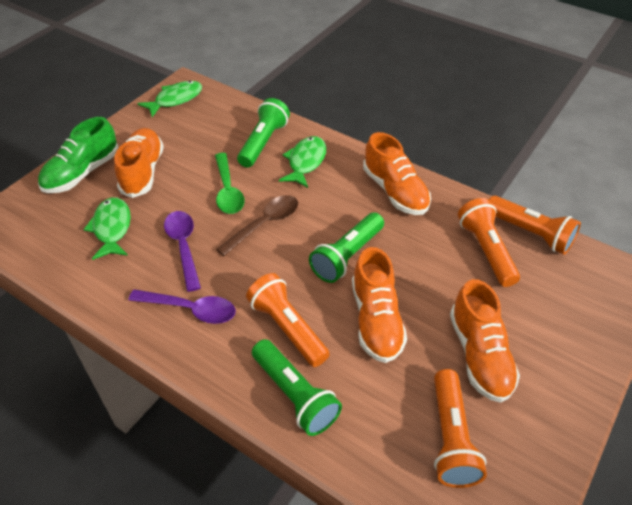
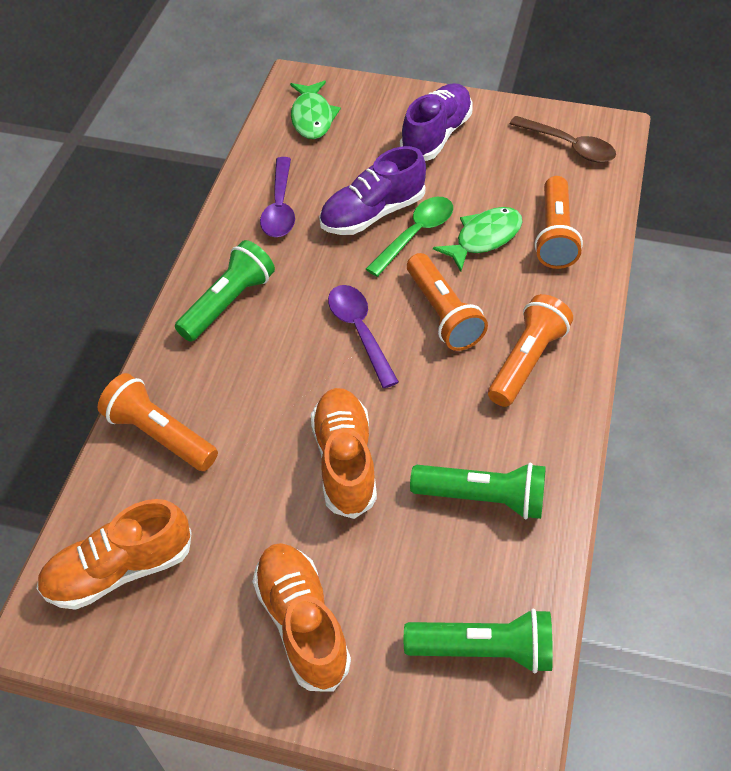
green fish: 3 -> 2
green shoe: 1 -> 0
orange shoe: 4 -> 3
purple shoe: 0 -> 2

